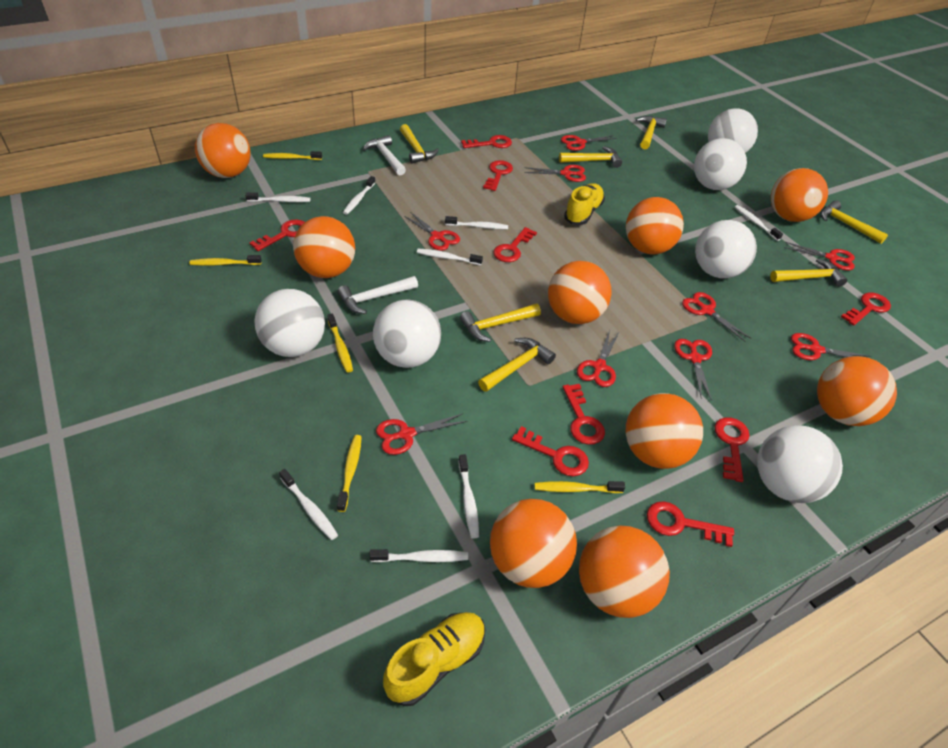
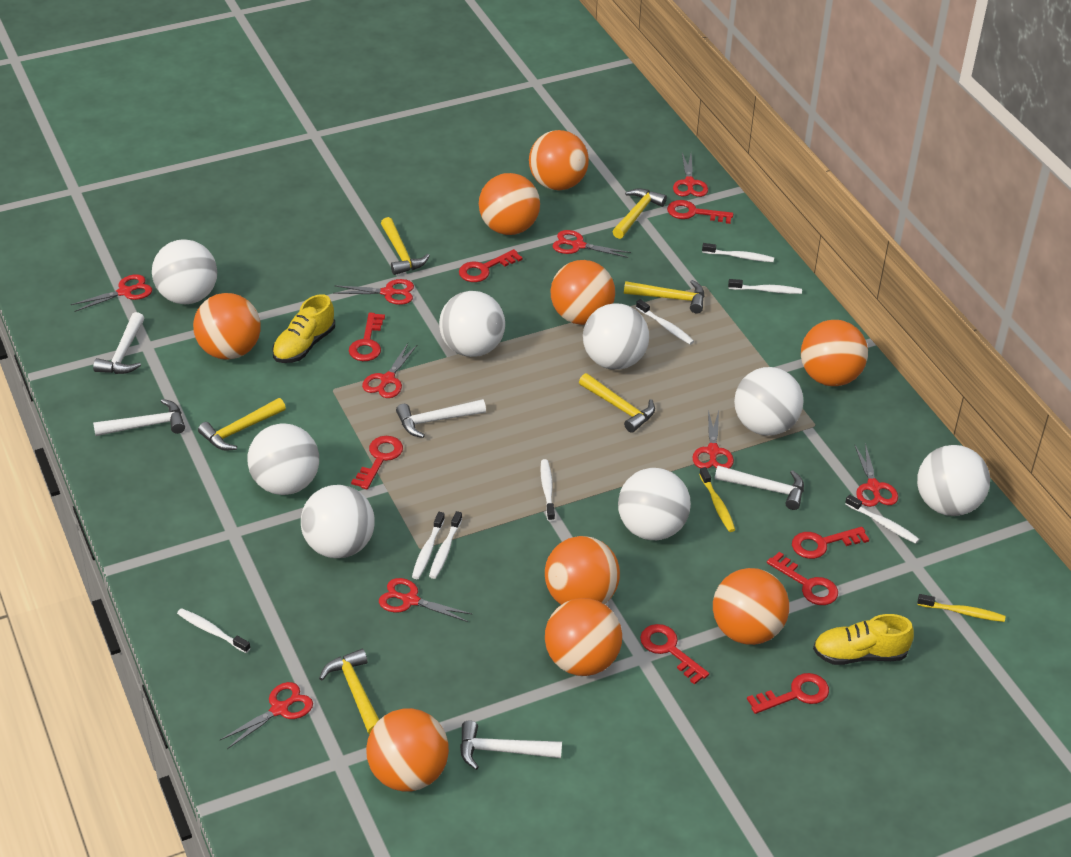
red key: 9 -> 8
white ball: 6 -> 8
white hammer: 2 -> 5
yellow hammer: 7 -> 6
yellow toothbrush: 5 -> 2

